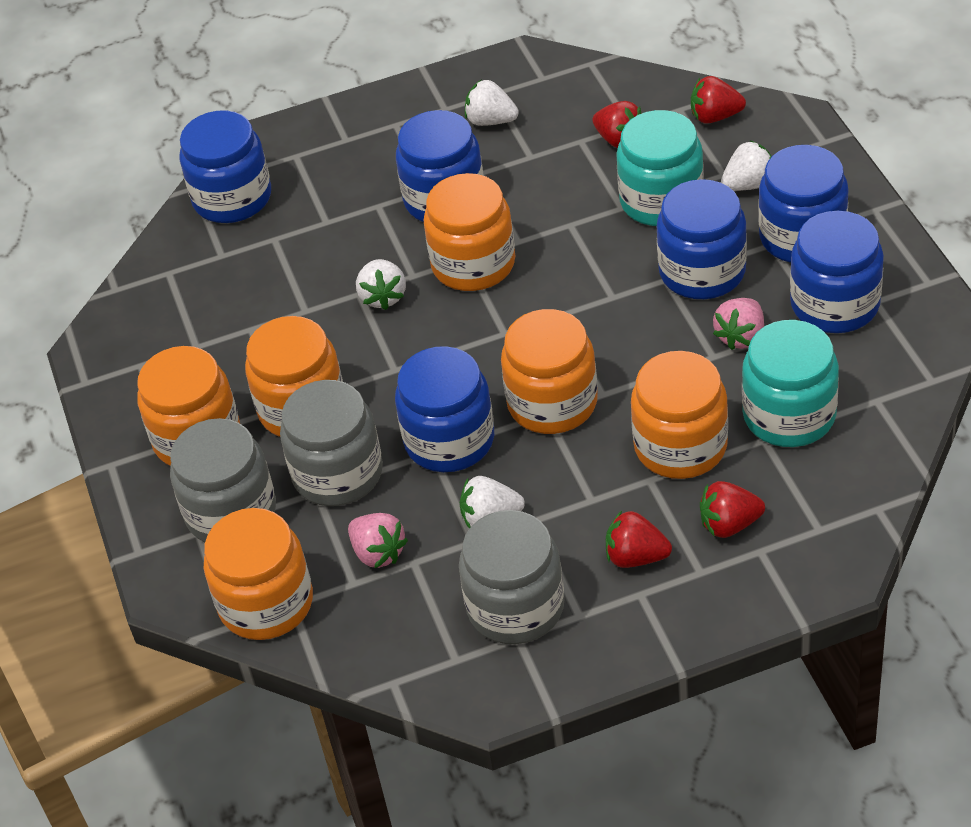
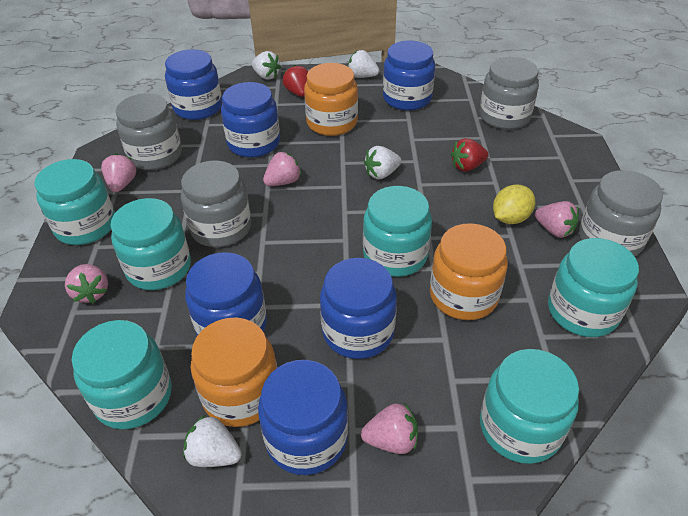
grey jar: 3 -> 4
orange jar: 6 -> 3
pink strawberry: 2 -> 5
red strawberry: 4 -> 2
turquoise jar: 2 -> 6
yellow lemon: 0 -> 1

